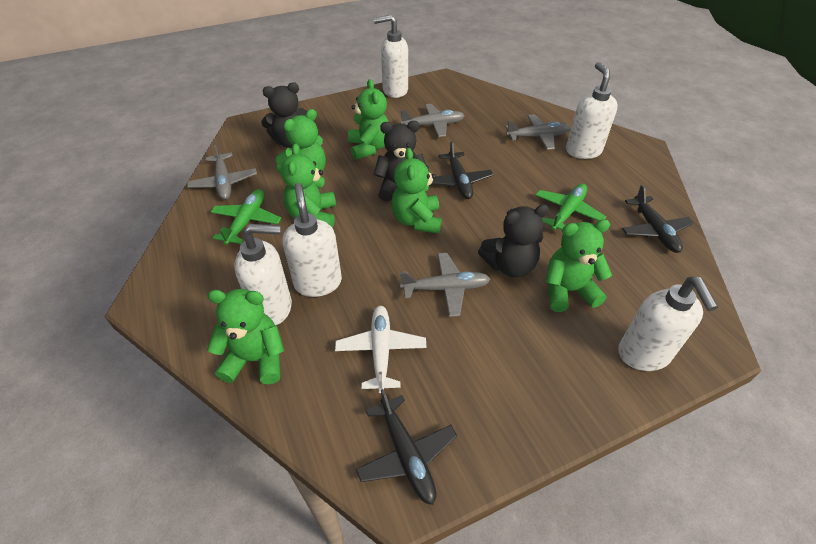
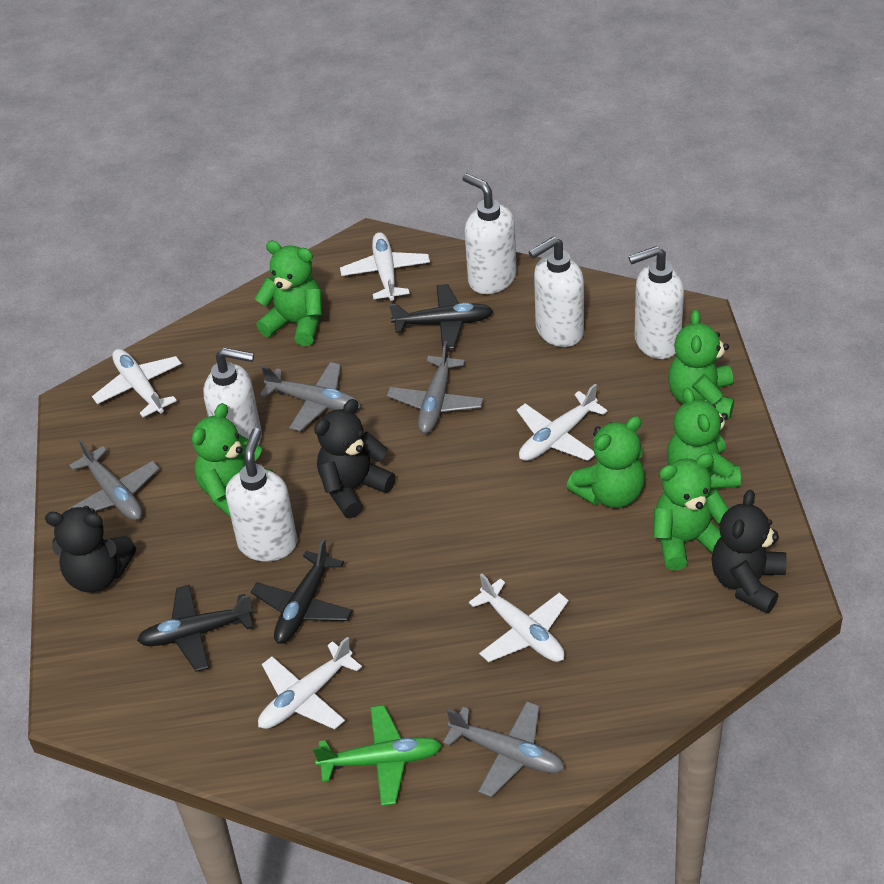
green plane: 2 -> 1
white plane: 1 -> 5

